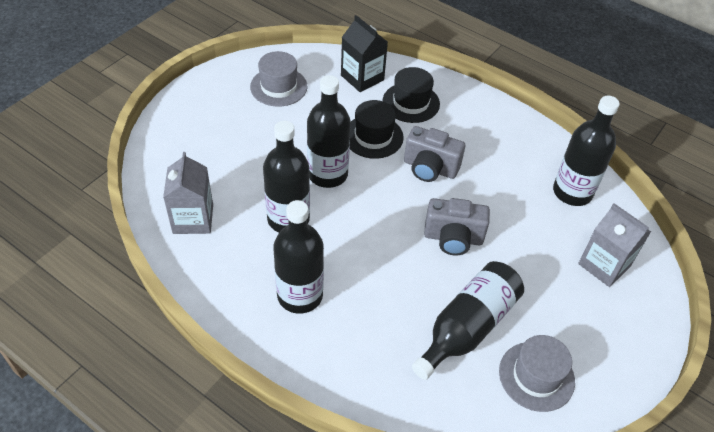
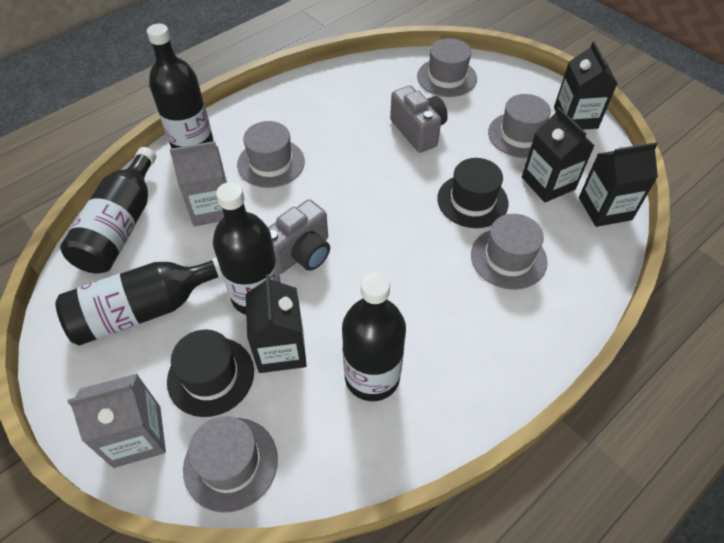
black carton: 1 -> 4
grey hat: 2 -> 5

